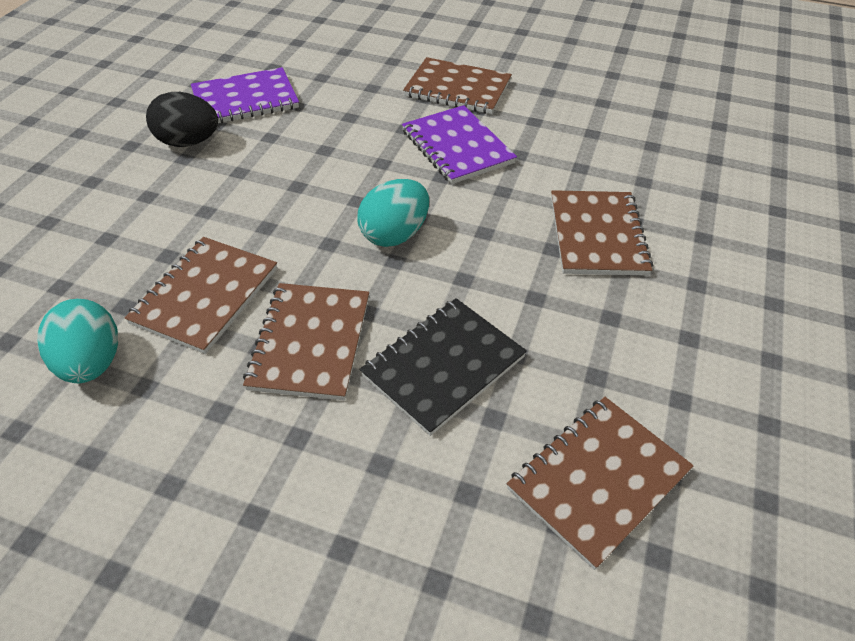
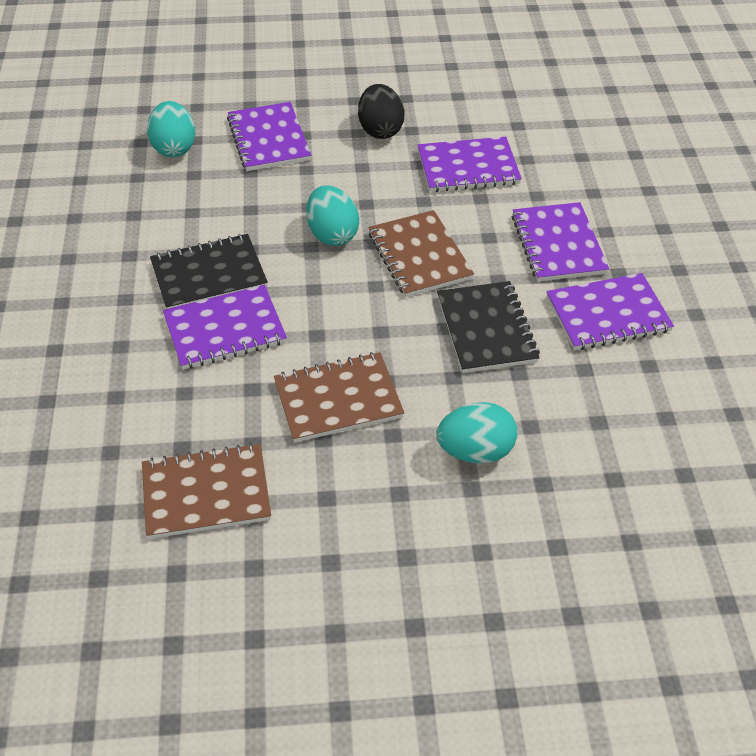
black notebook: 1 -> 2
brown notebook: 5 -> 3
purple notebook: 2 -> 5
turquoise egg: 2 -> 3

